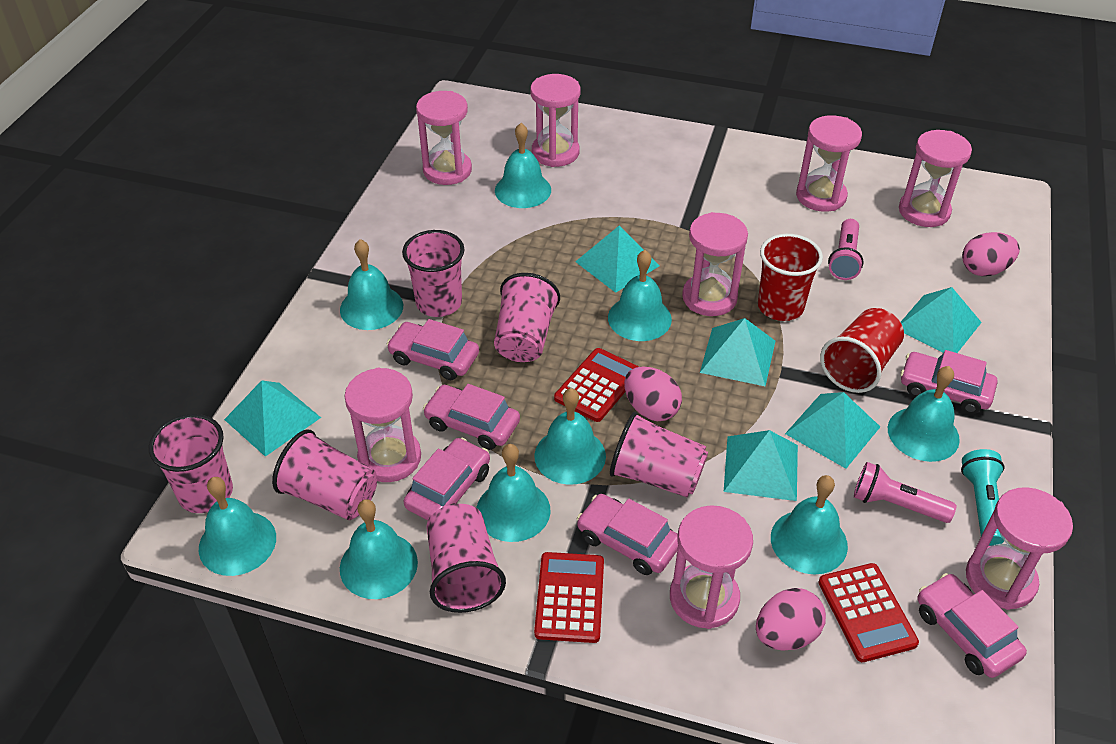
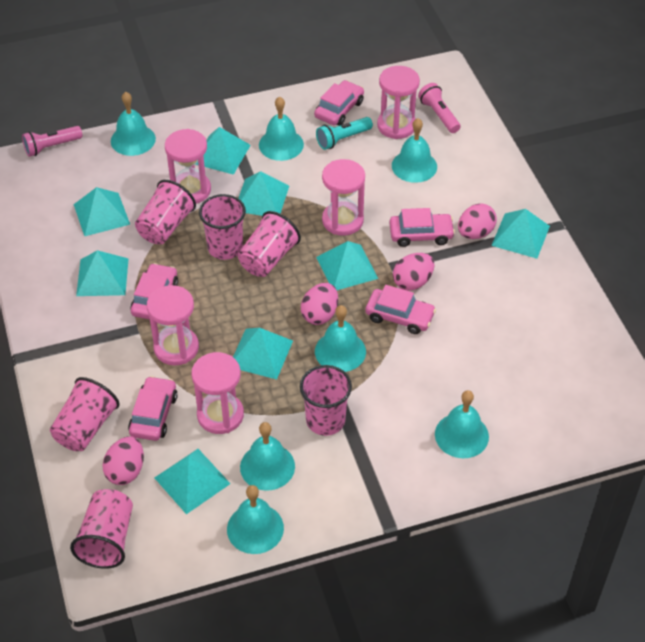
pink car: 6 -> 5
pink egg: 3 -> 4
pink hourglass: 8 -> 5
red calculator: 3 -> 0
red cup: 2 -> 0
turquoise bell: 9 -> 7
turquoise pyramid: 6 -> 8

